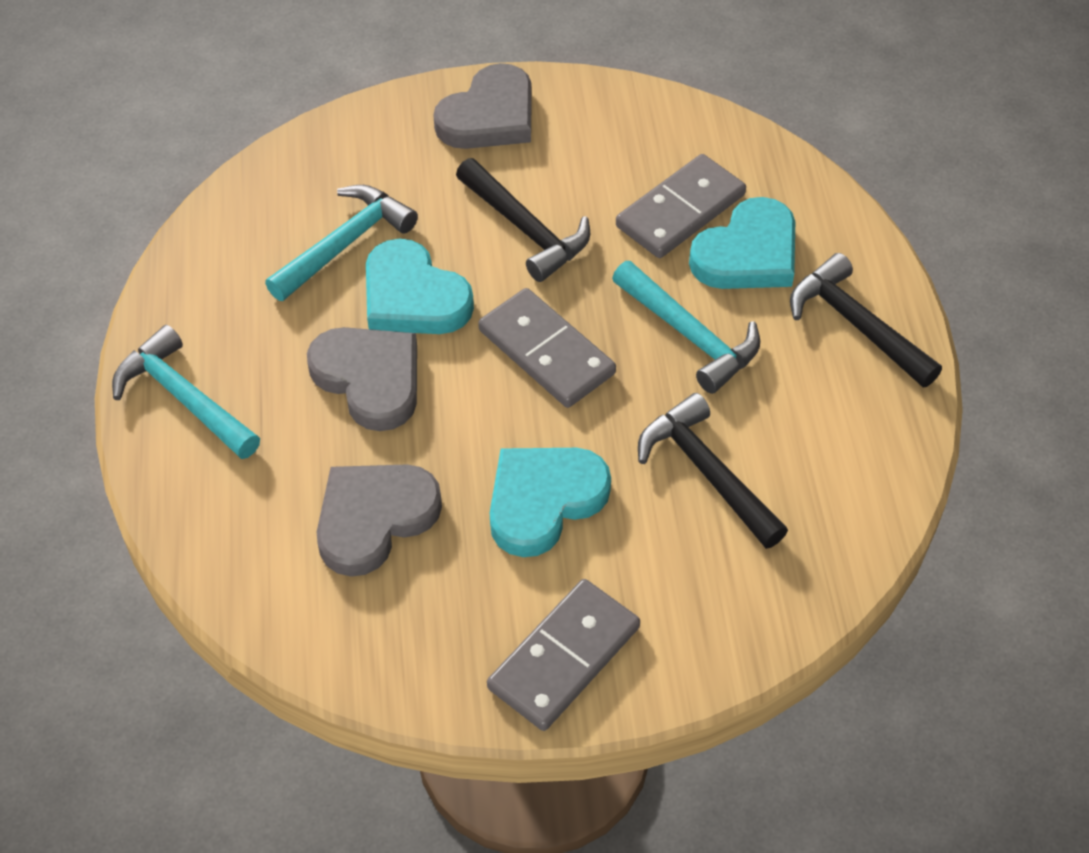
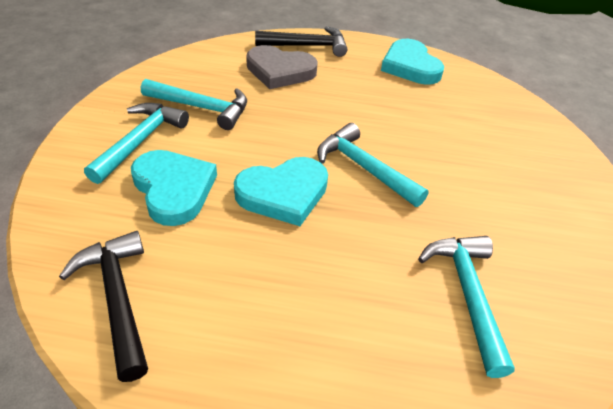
black hammer: 3 -> 2
grey domino: 3 -> 0
grey heart: 3 -> 1
turquoise hammer: 3 -> 4

